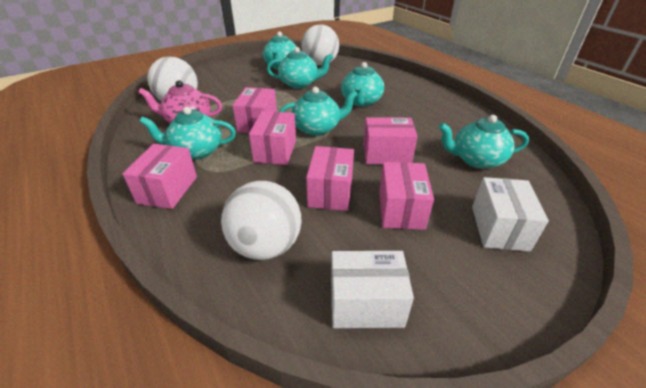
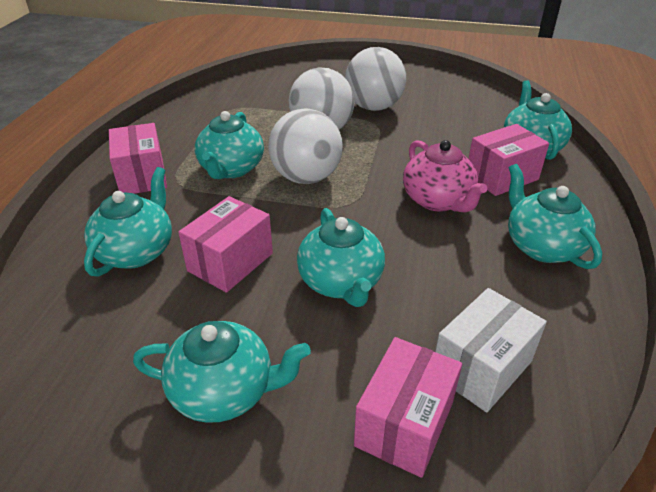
pink box: 6 -> 4
white box: 2 -> 1

